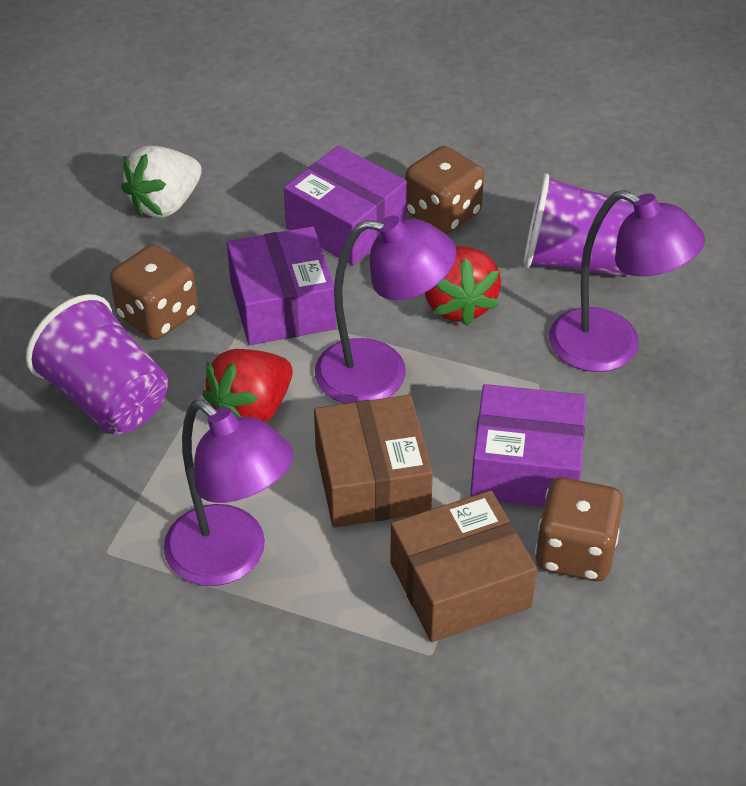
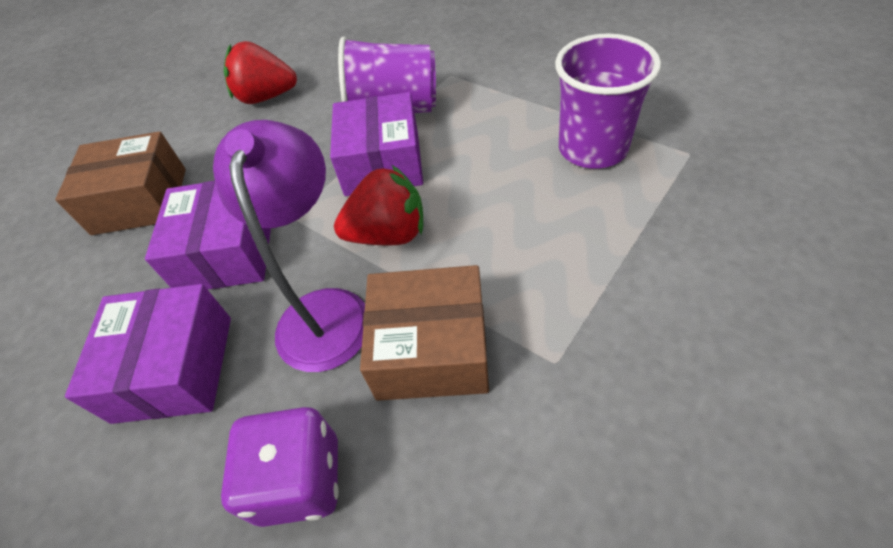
brown dice: 3 -> 0
purple dice: 0 -> 1
purple lamp: 3 -> 1
white strawberry: 1 -> 0

